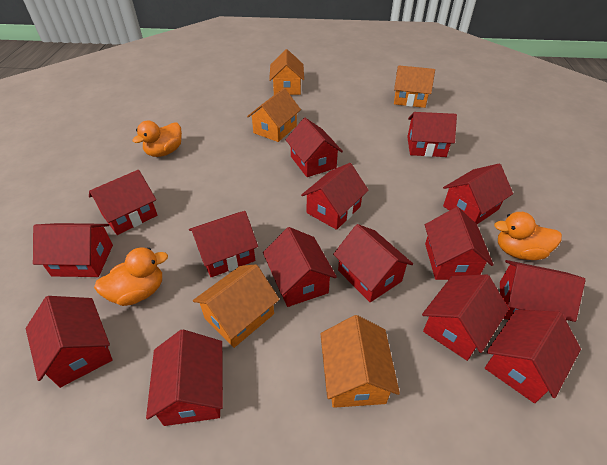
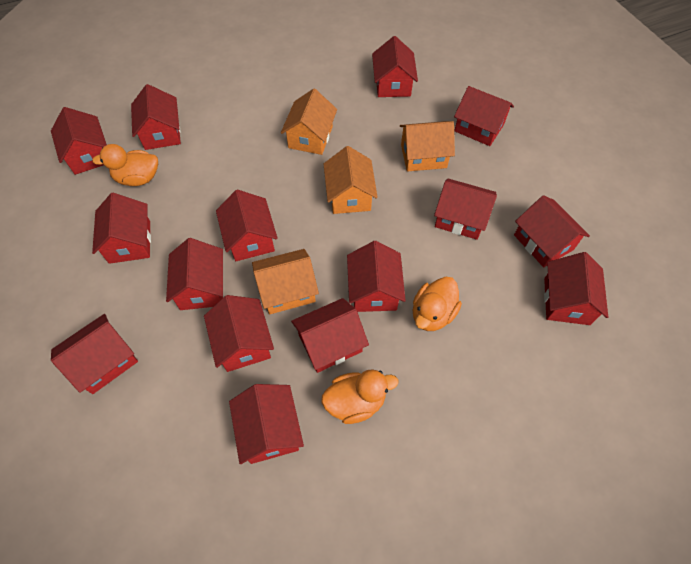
orange house: 5 -> 4

